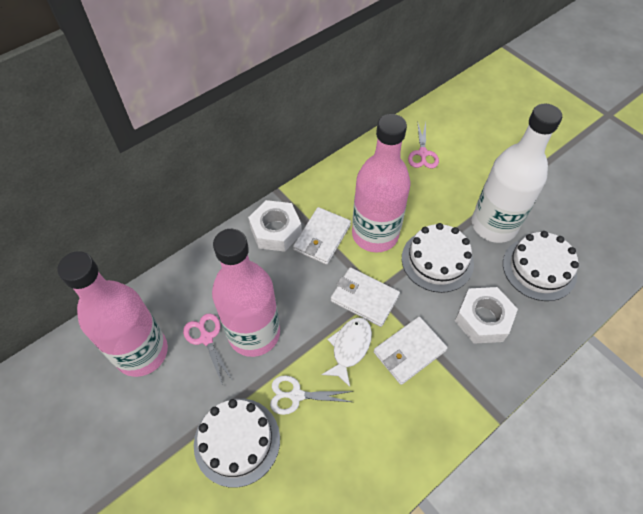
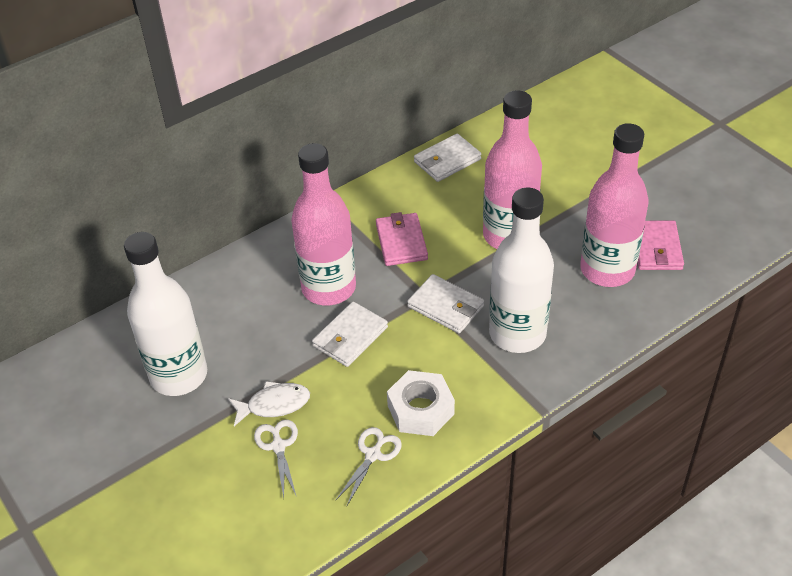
pink scissors: 2 -> 0
pink wallet: 0 -> 2
white bottle: 1 -> 2
white cake: 3 -> 0
white nut: 2 -> 1
white scissors: 1 -> 2

